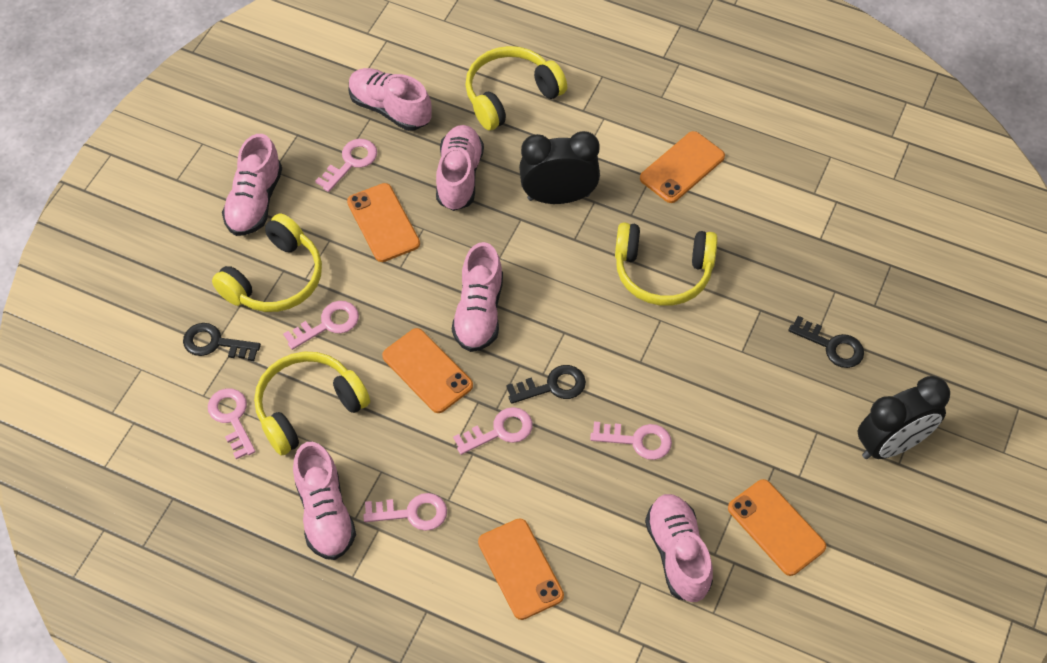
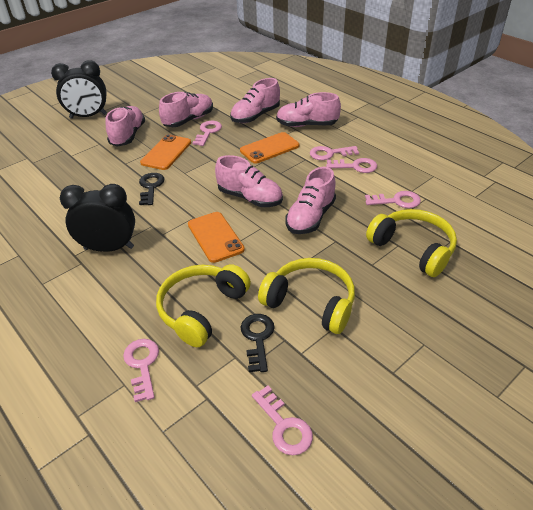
black key: 3 -> 2
orange phone: 5 -> 3
yellow headphones: 4 -> 3

